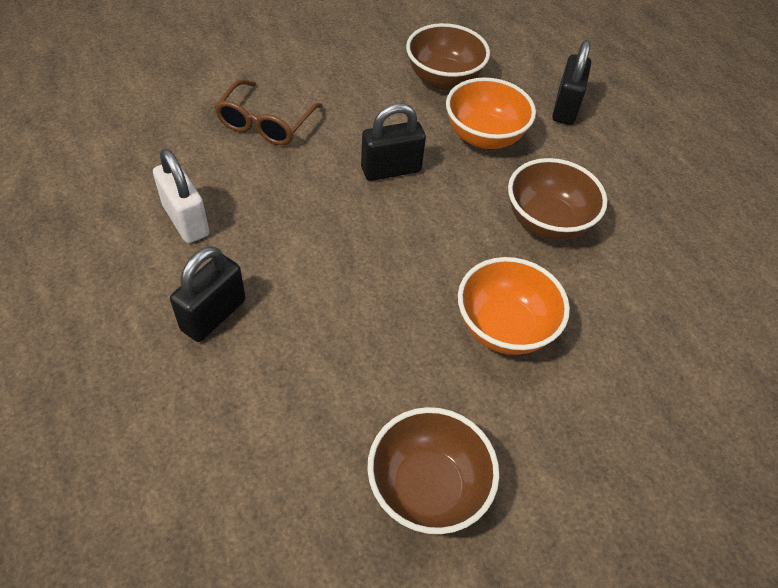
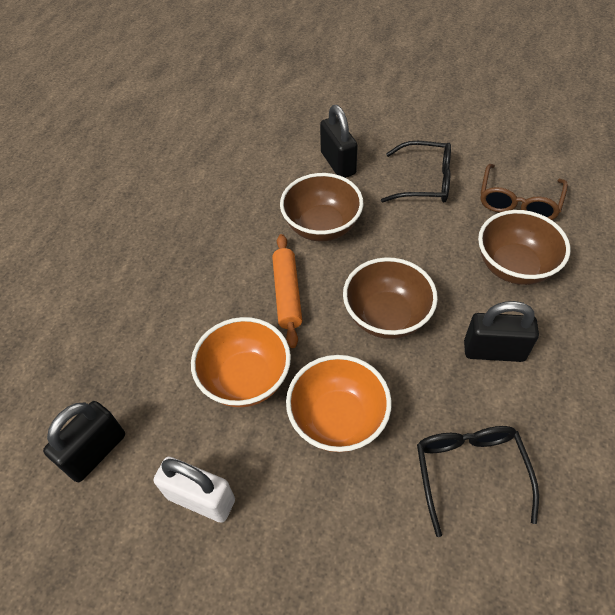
black glasses: 0 -> 2
orange rolling pin: 0 -> 1

